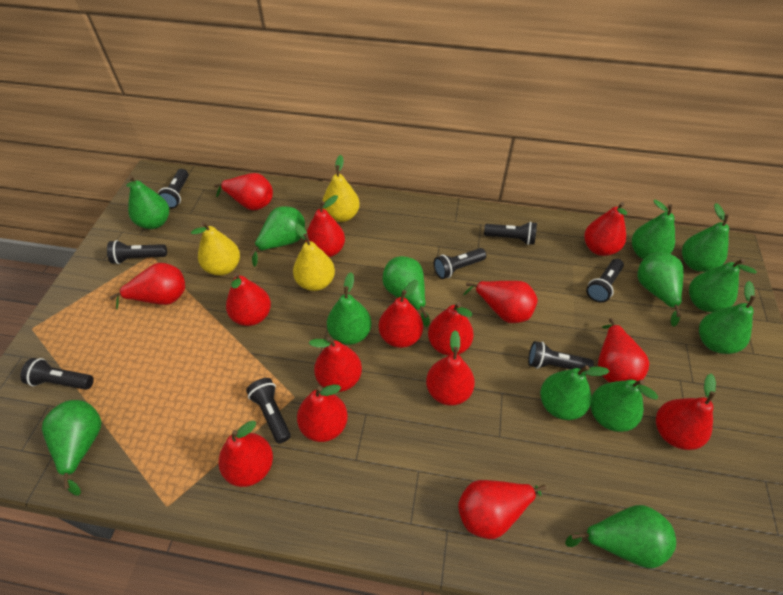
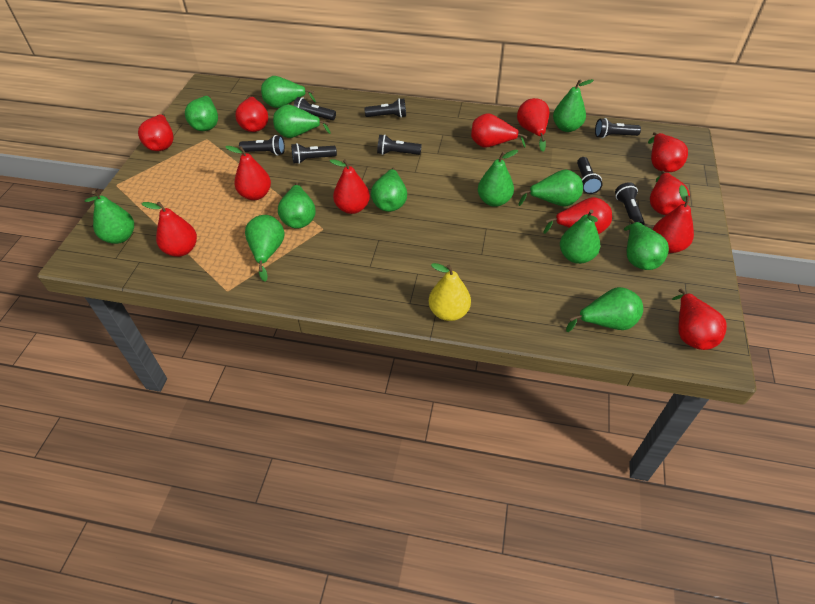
red pear: 15 -> 12
yellow pear: 3 -> 1

